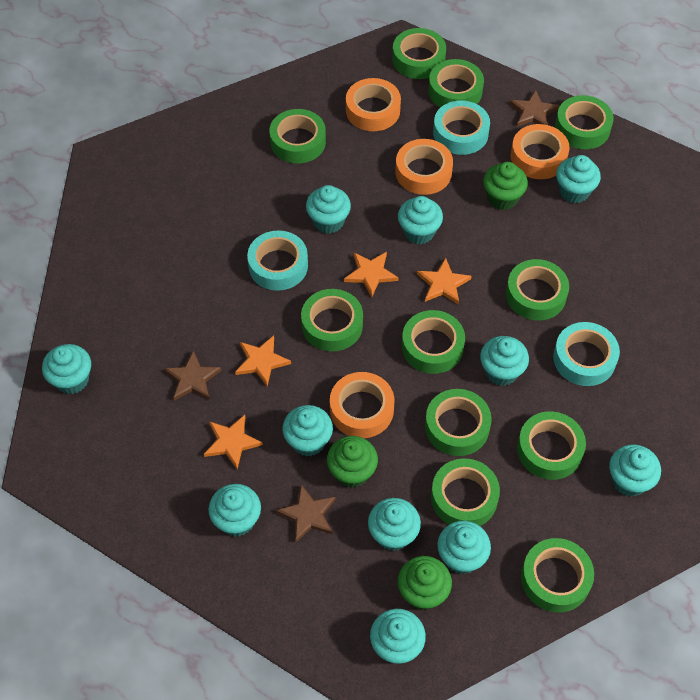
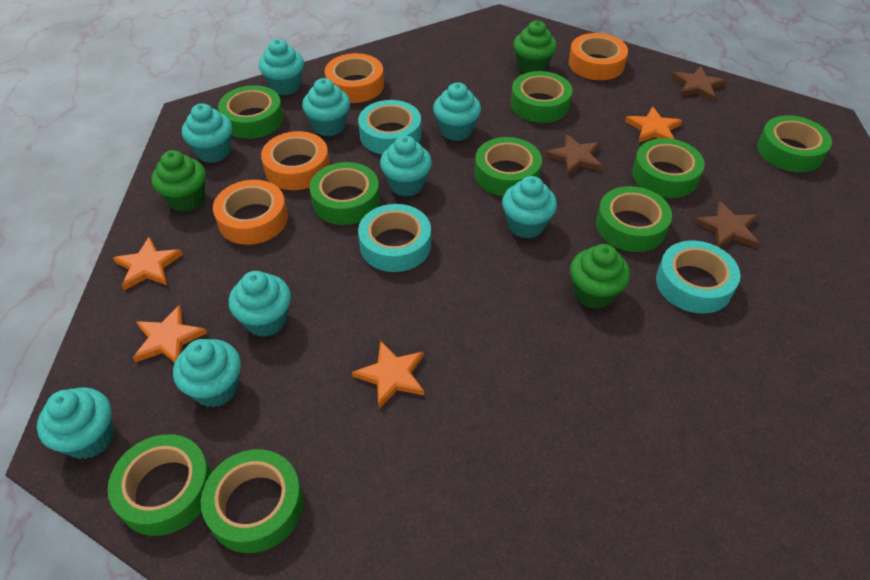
green tape: 11 -> 9
turquoise cupcake: 11 -> 9

